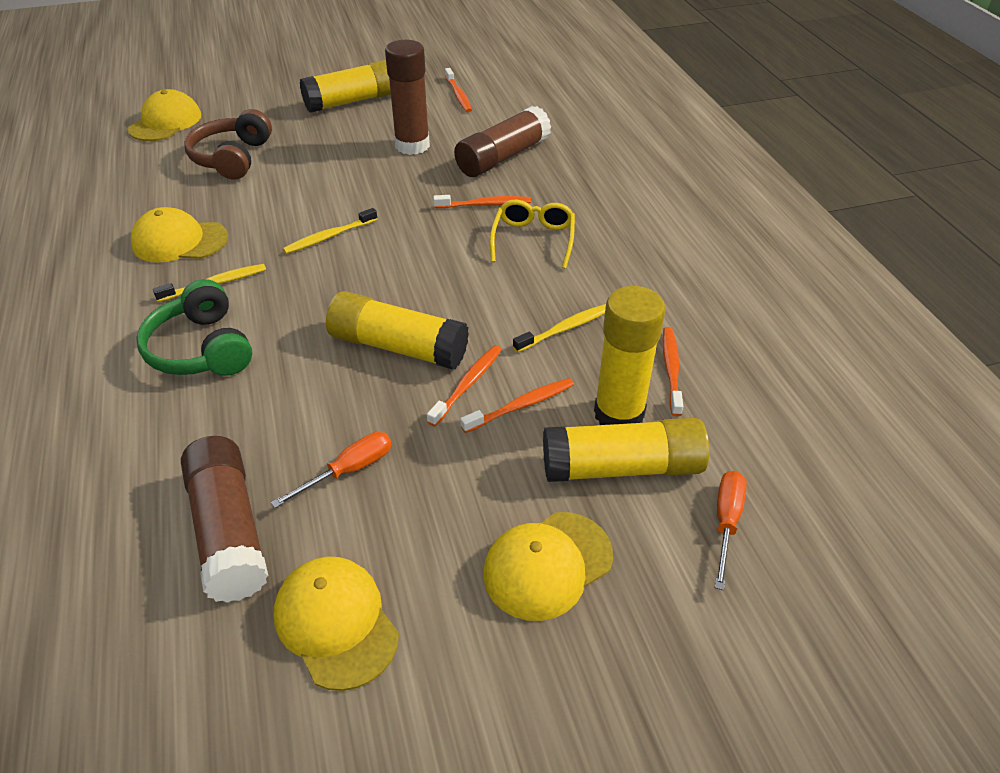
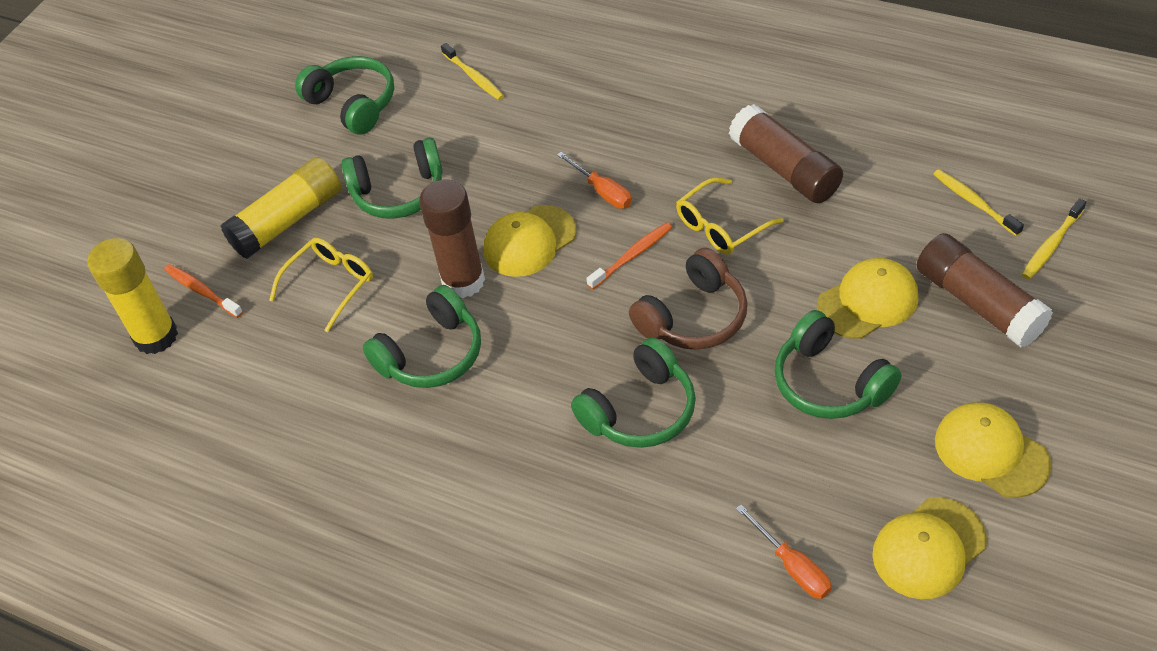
green headphones: 1 -> 5
orange toothbrush: 5 -> 2
yellow glasses: 1 -> 2
yellow glue stick: 4 -> 2

